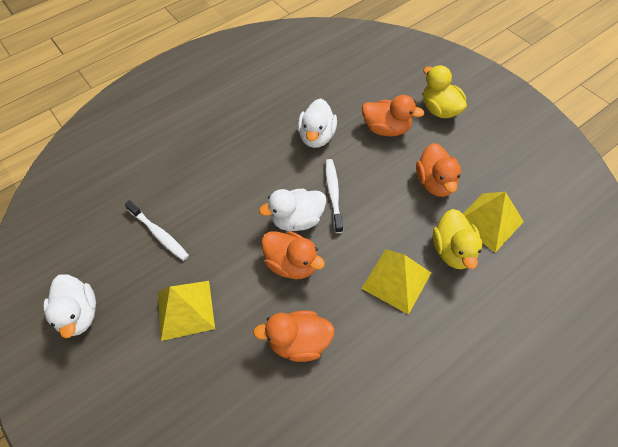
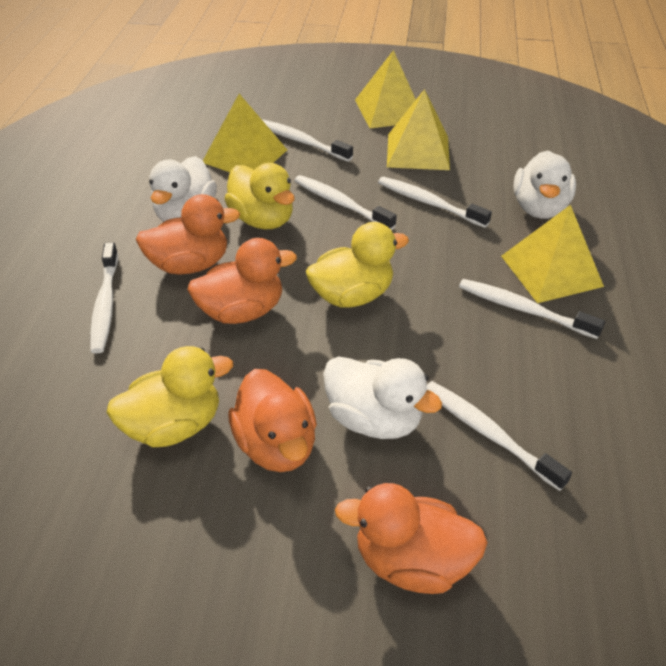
white toothbrush: 2 -> 6
yellow duck: 2 -> 3
yellow pyramid: 3 -> 4

